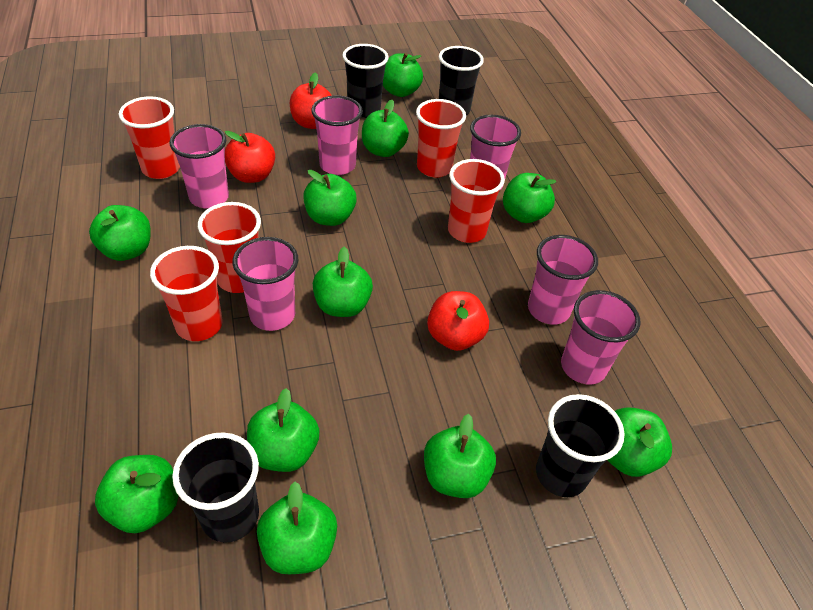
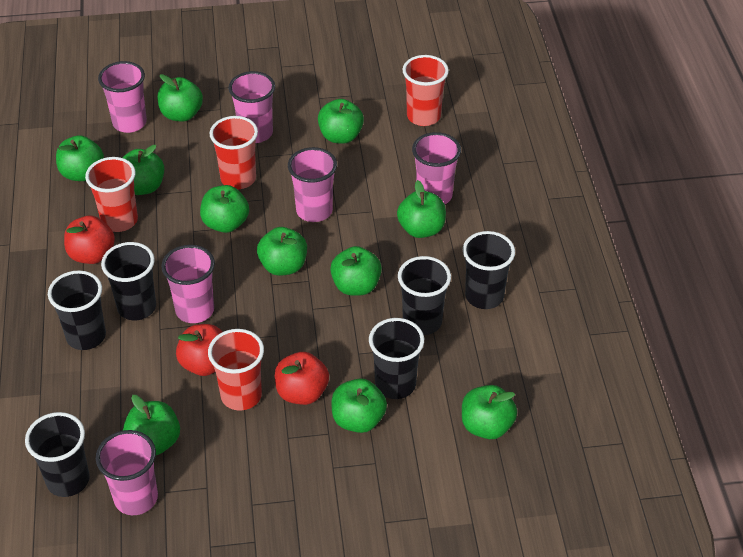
black cup: 4 -> 6
red cup: 5 -> 4

